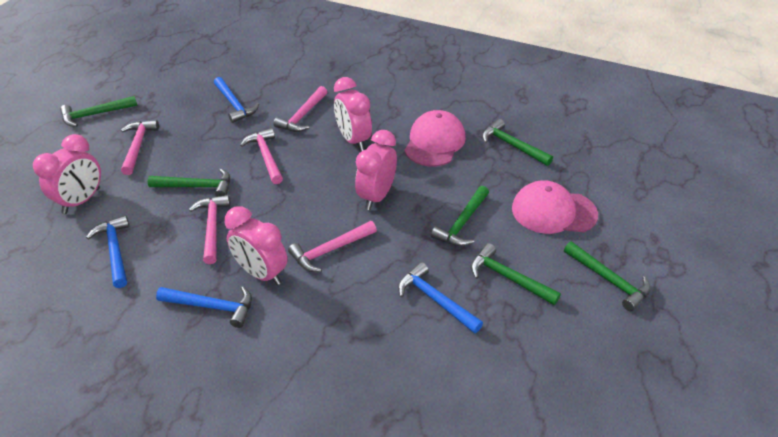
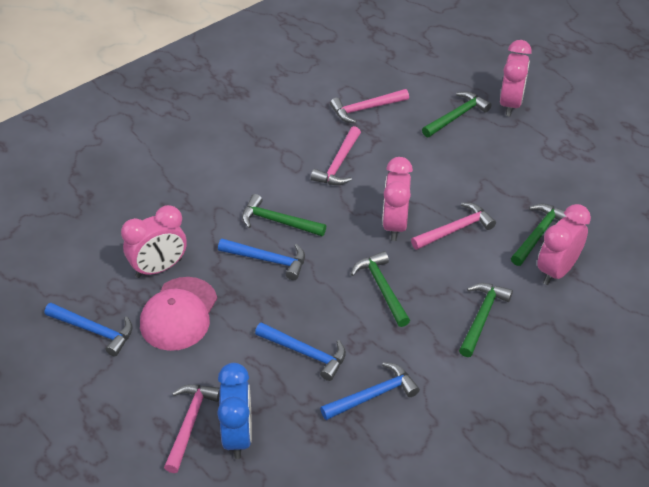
blue clock: 0 -> 1
green hammer: 6 -> 5
pink cap: 2 -> 1
pink hammer: 5 -> 4

